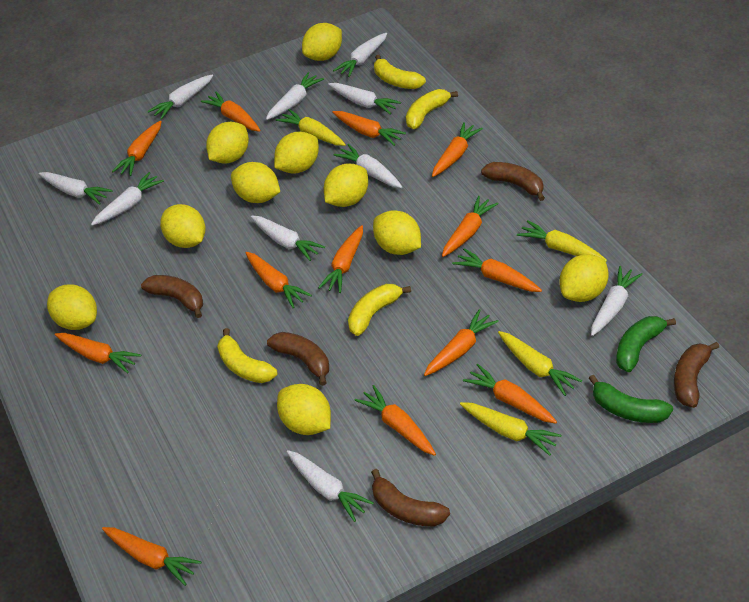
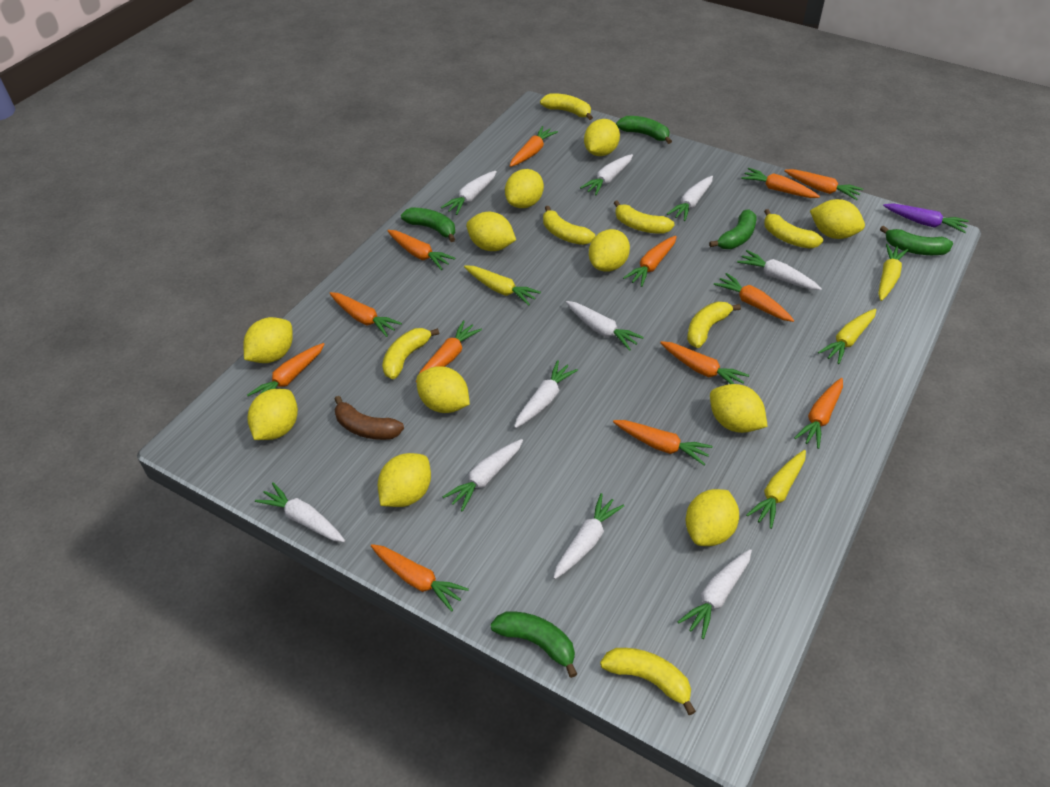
brown banana: 5 -> 1
green banana: 2 -> 5
purple carrot: 0 -> 1
yellow banana: 4 -> 7
yellow lemon: 10 -> 11

